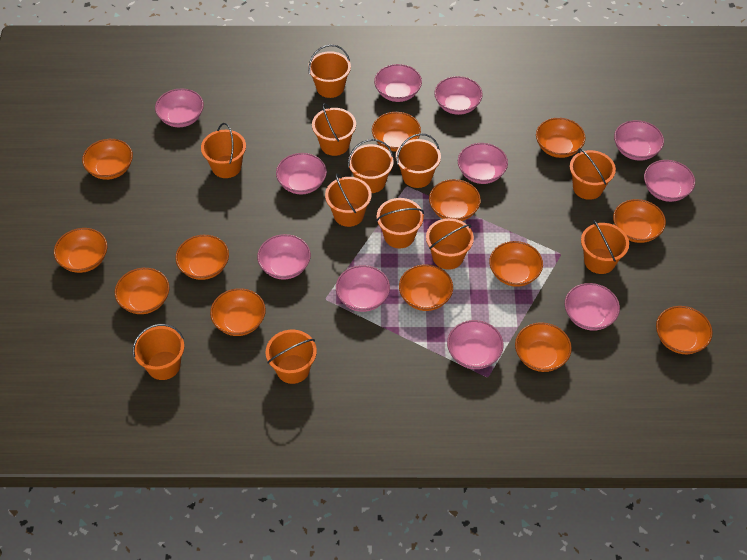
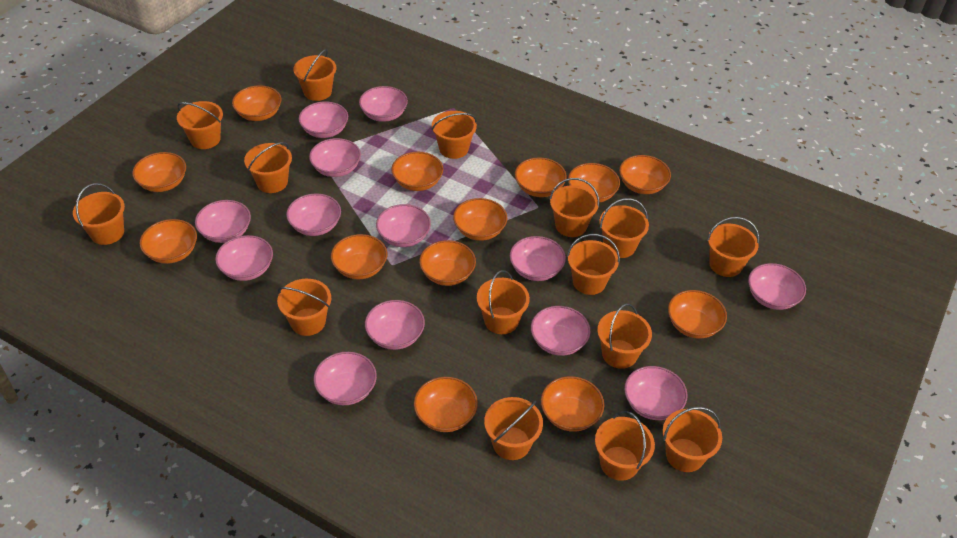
orange bucket: 12 -> 15
pink bowl: 11 -> 13

